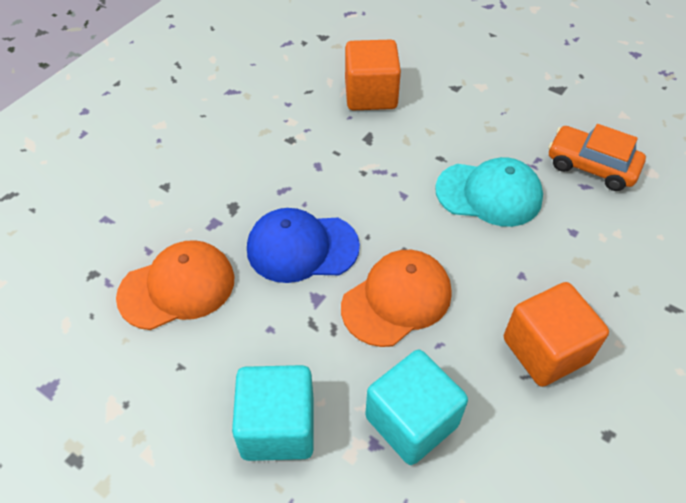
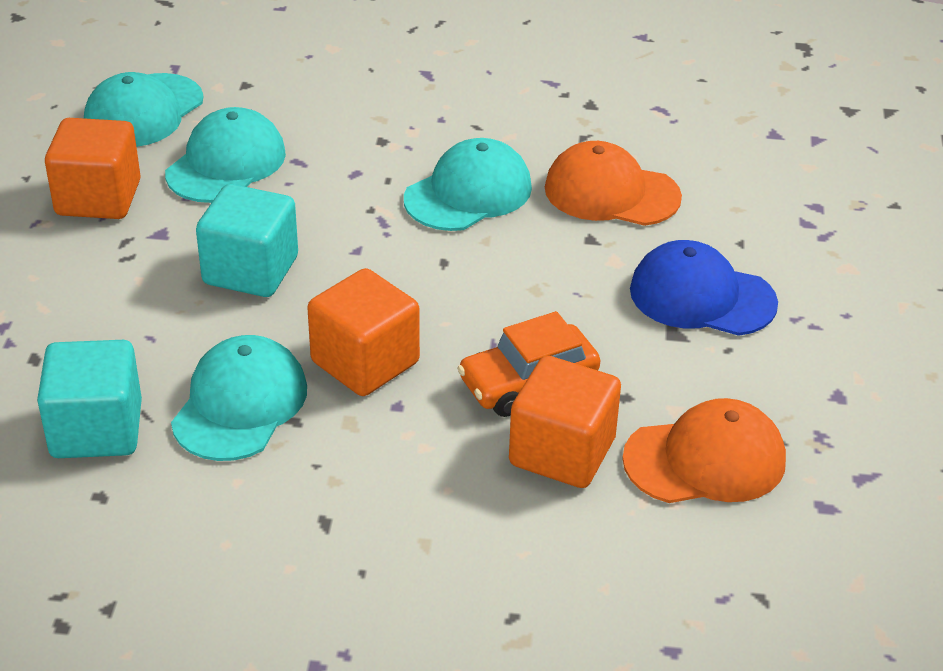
orange cube: 2 -> 3
turquoise cap: 1 -> 4

